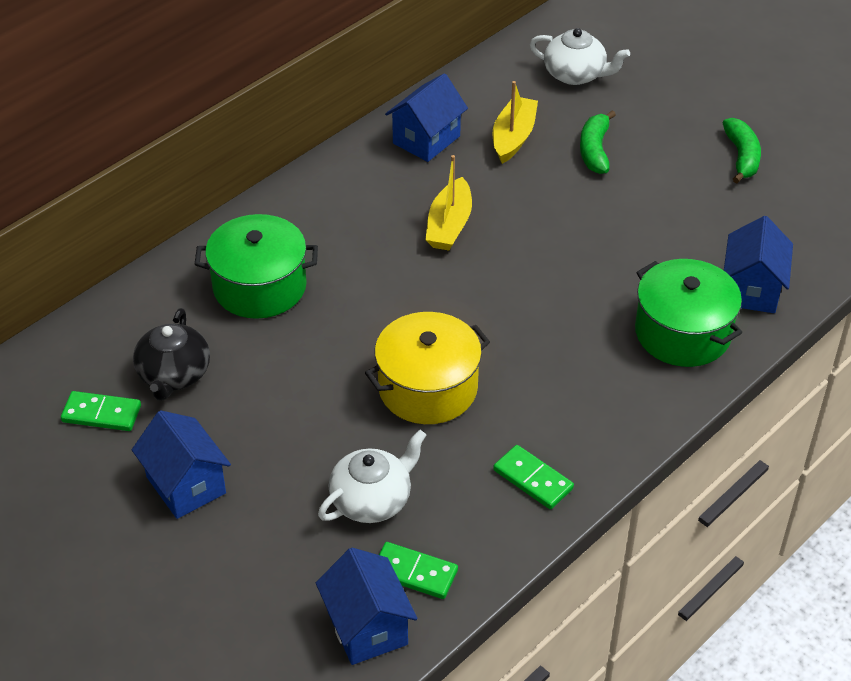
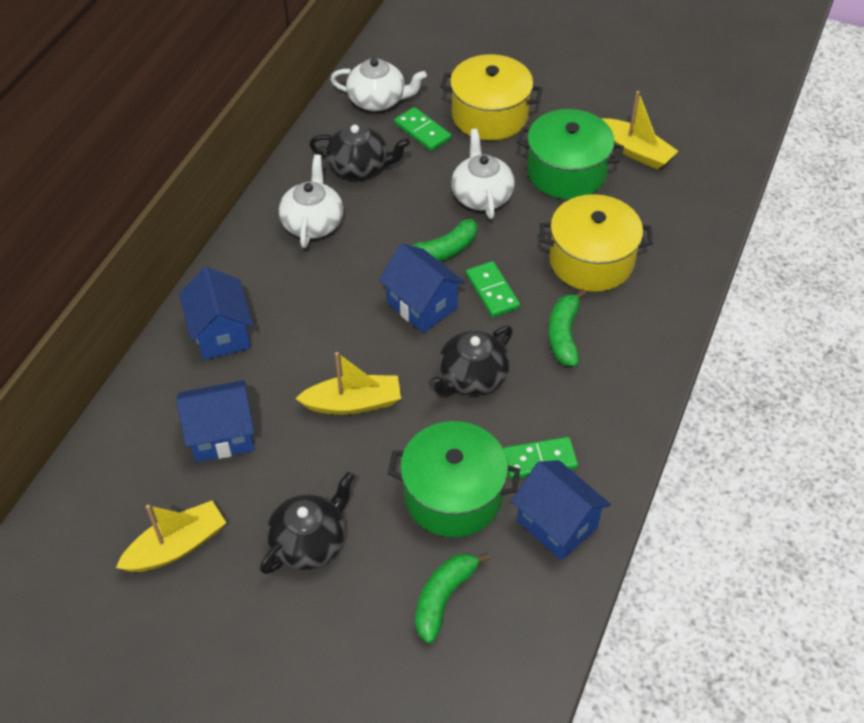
black teapot: 1 -> 3
green banana: 2 -> 3
white teapot: 2 -> 3
yellow boat: 2 -> 3
yellow pot: 1 -> 2

